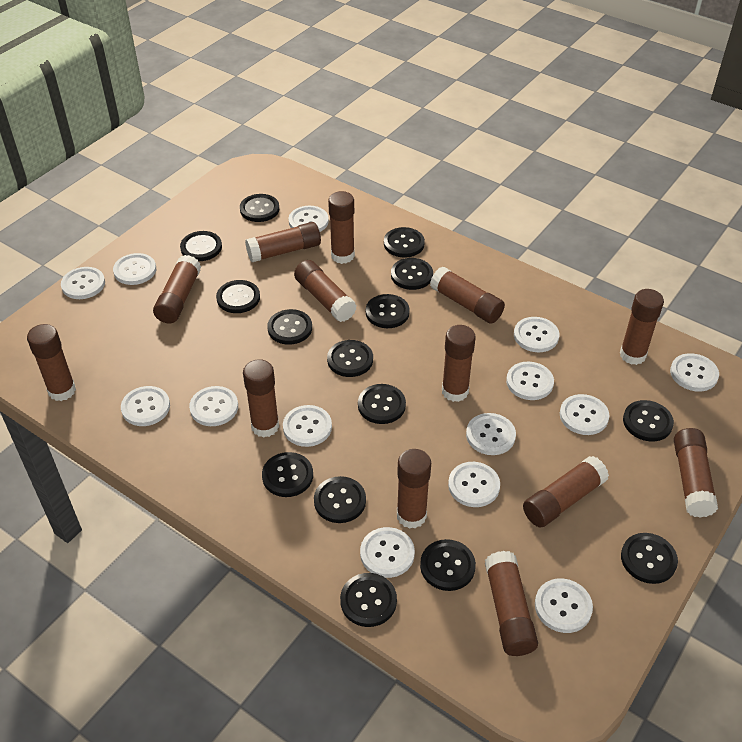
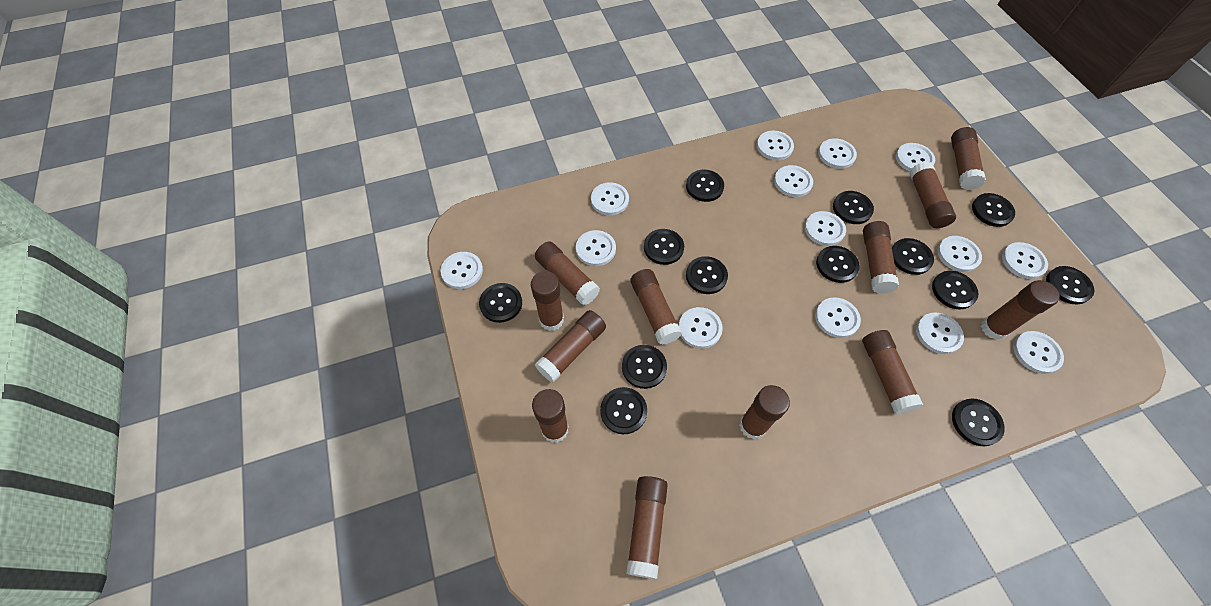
black button: 15 -> 13
brown glue stick: 13 -> 12

